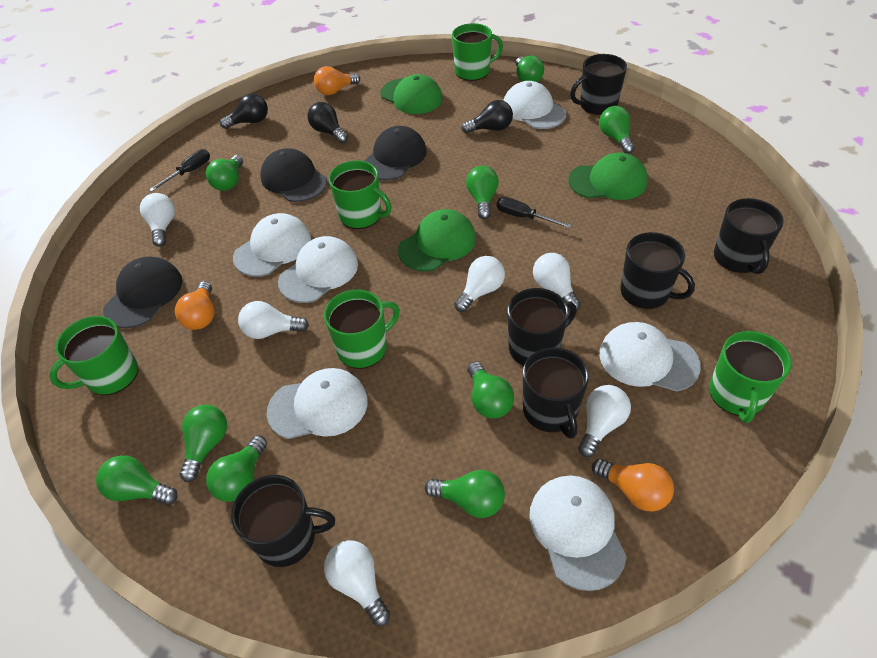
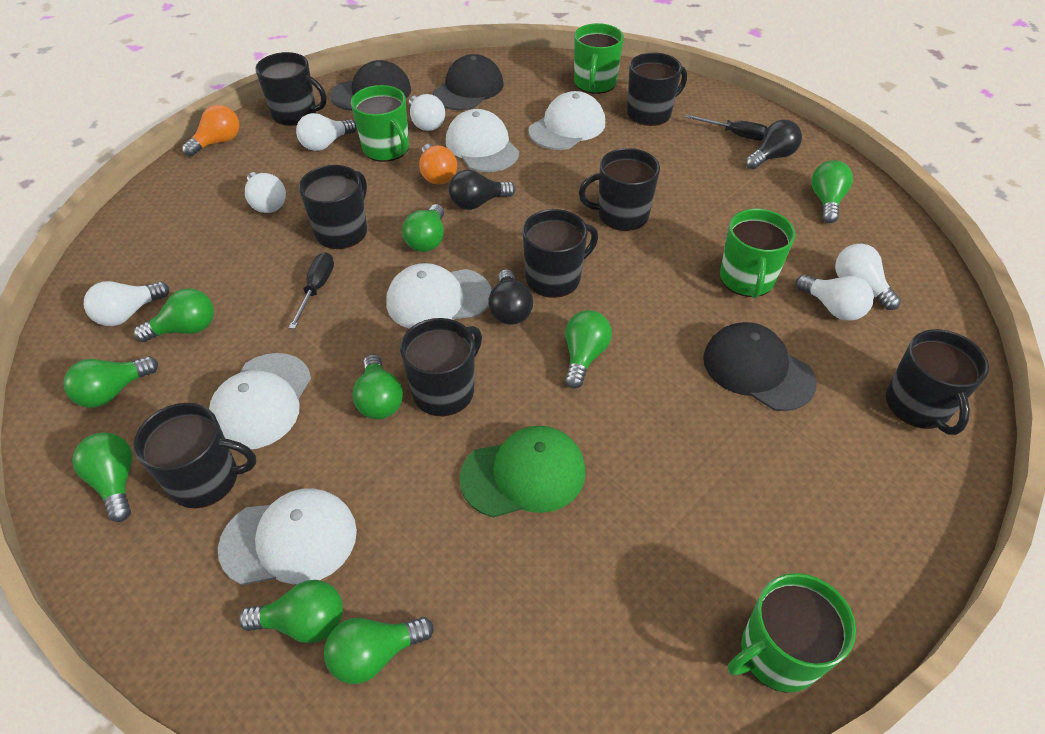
black mug: 6 -> 8
green cap: 3 -> 1
green mug: 5 -> 4
orange light bulb: 3 -> 2
white cap: 6 -> 5

